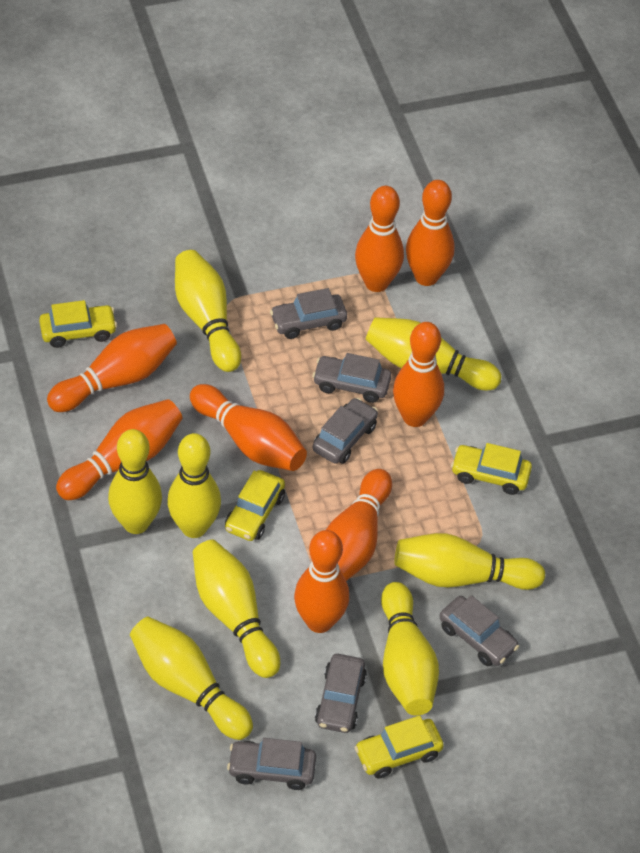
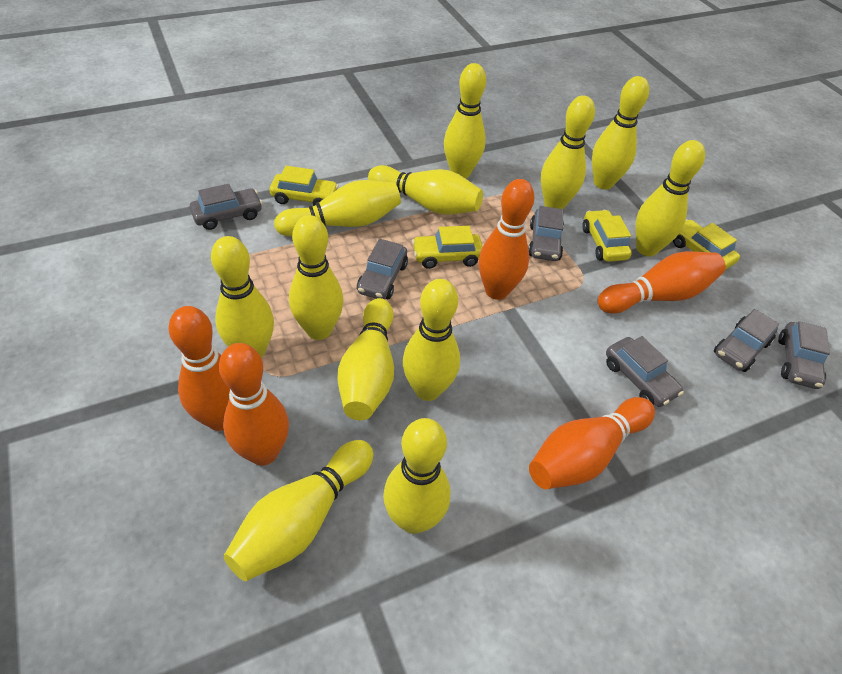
orange bowling pin: 8 -> 5
yellow bowling pin: 8 -> 12

